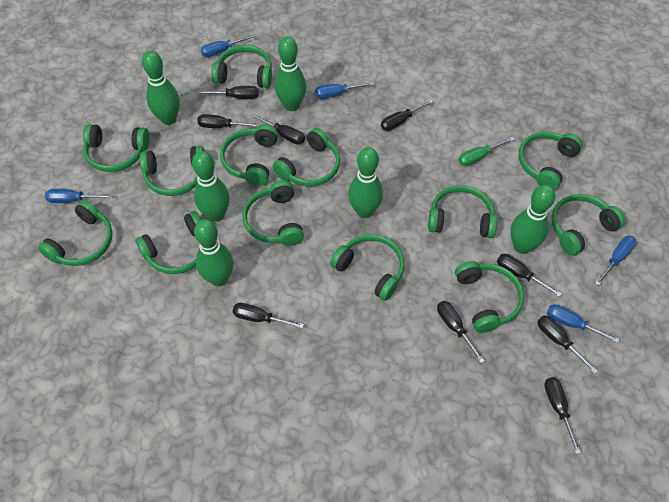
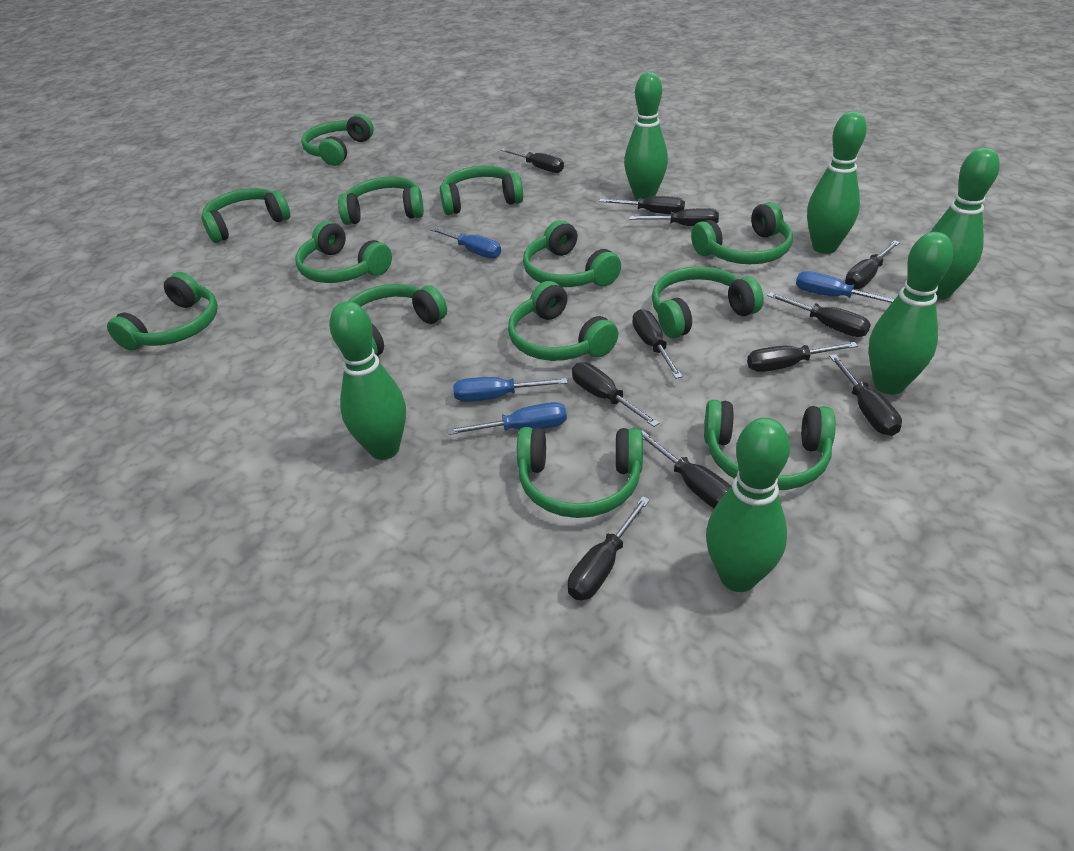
black screwdriver: 9 -> 11
blue screwdriver: 5 -> 4
green screwdriver: 1 -> 0

